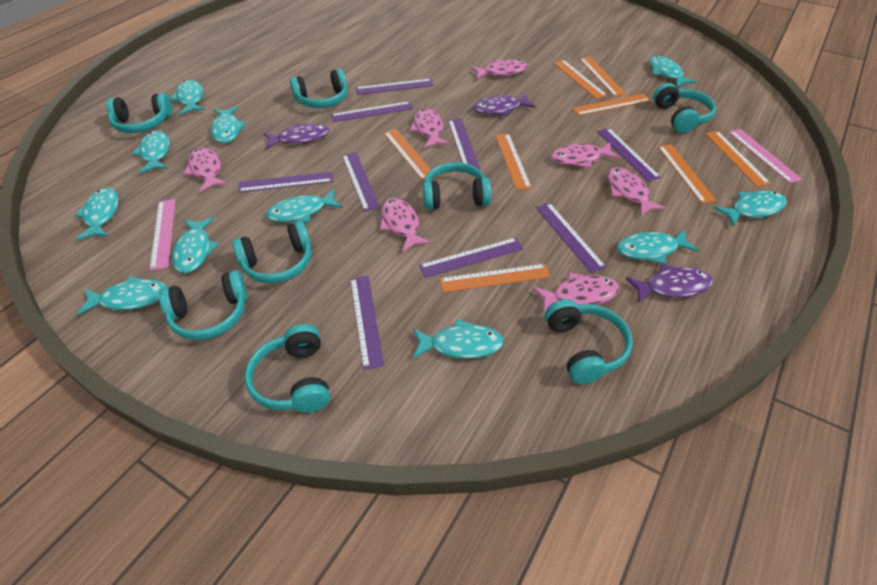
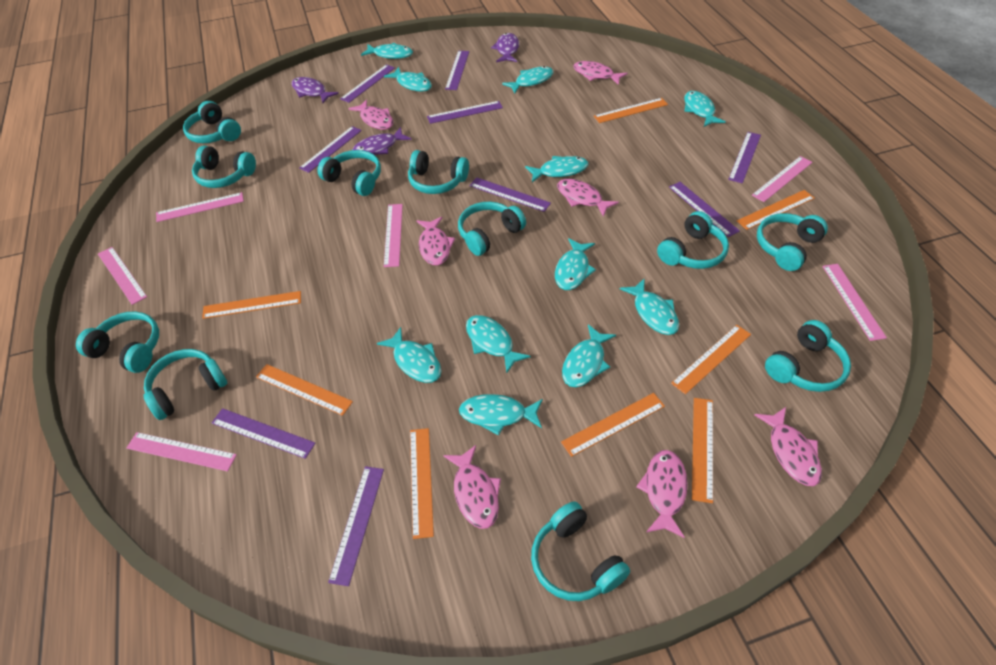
pink ruler: 2 -> 6
turquoise headphones: 8 -> 11

